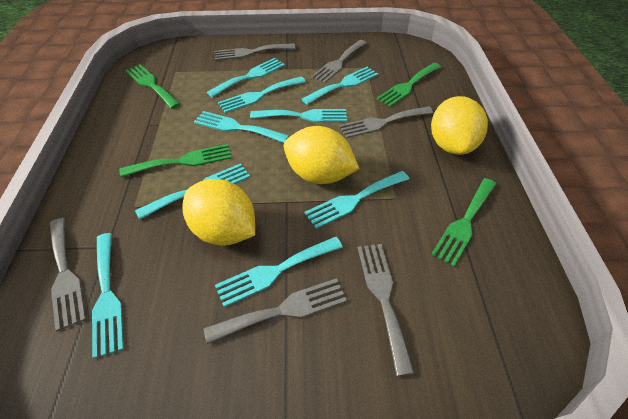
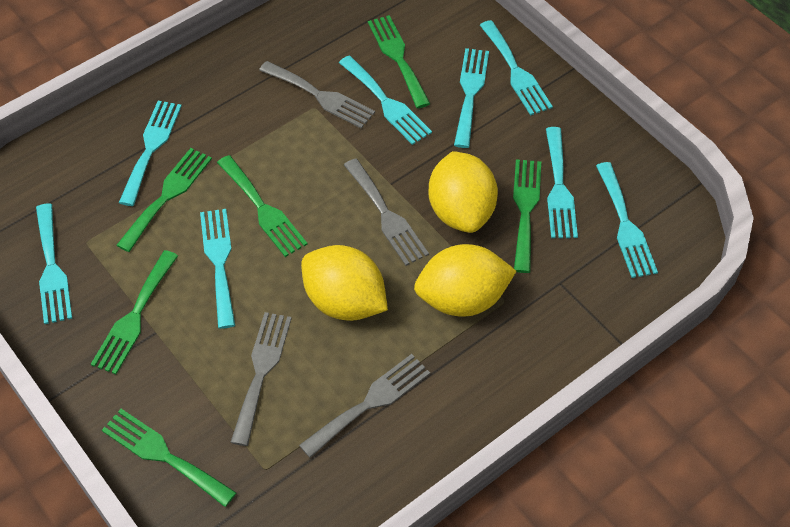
green fork: 4 -> 6
grey fork: 6 -> 4
turquoise fork: 9 -> 8

